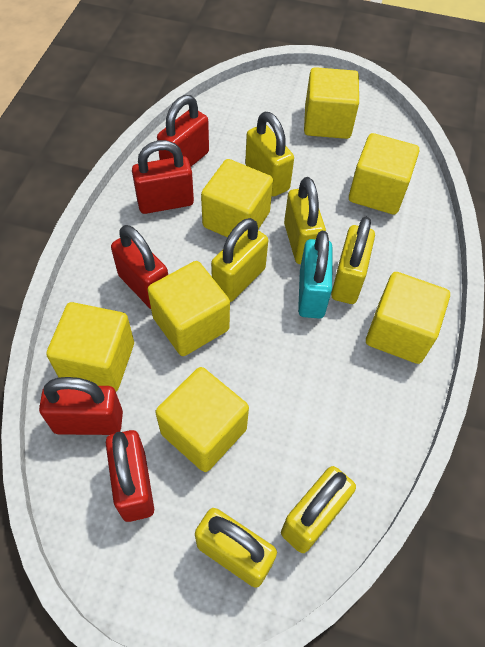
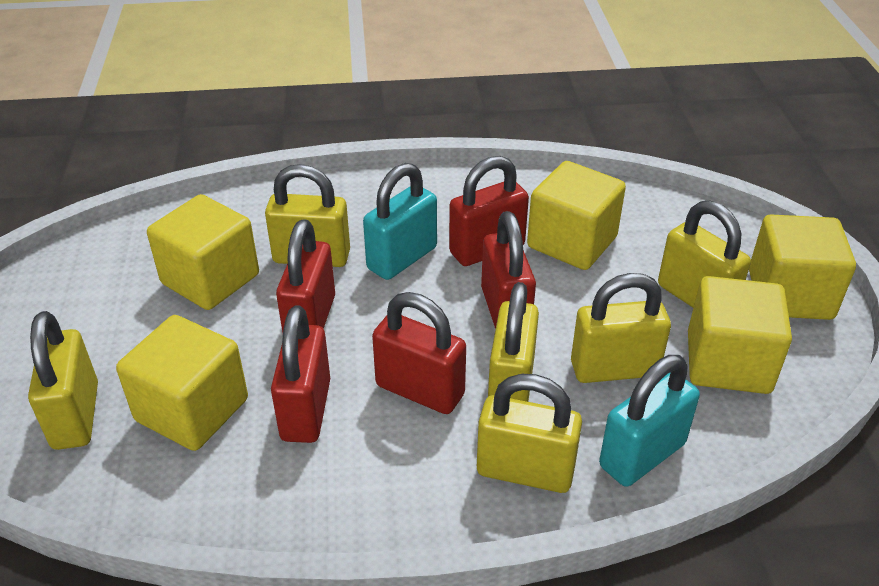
turquoise padlock: 1 -> 2
yellow cube: 7 -> 5

